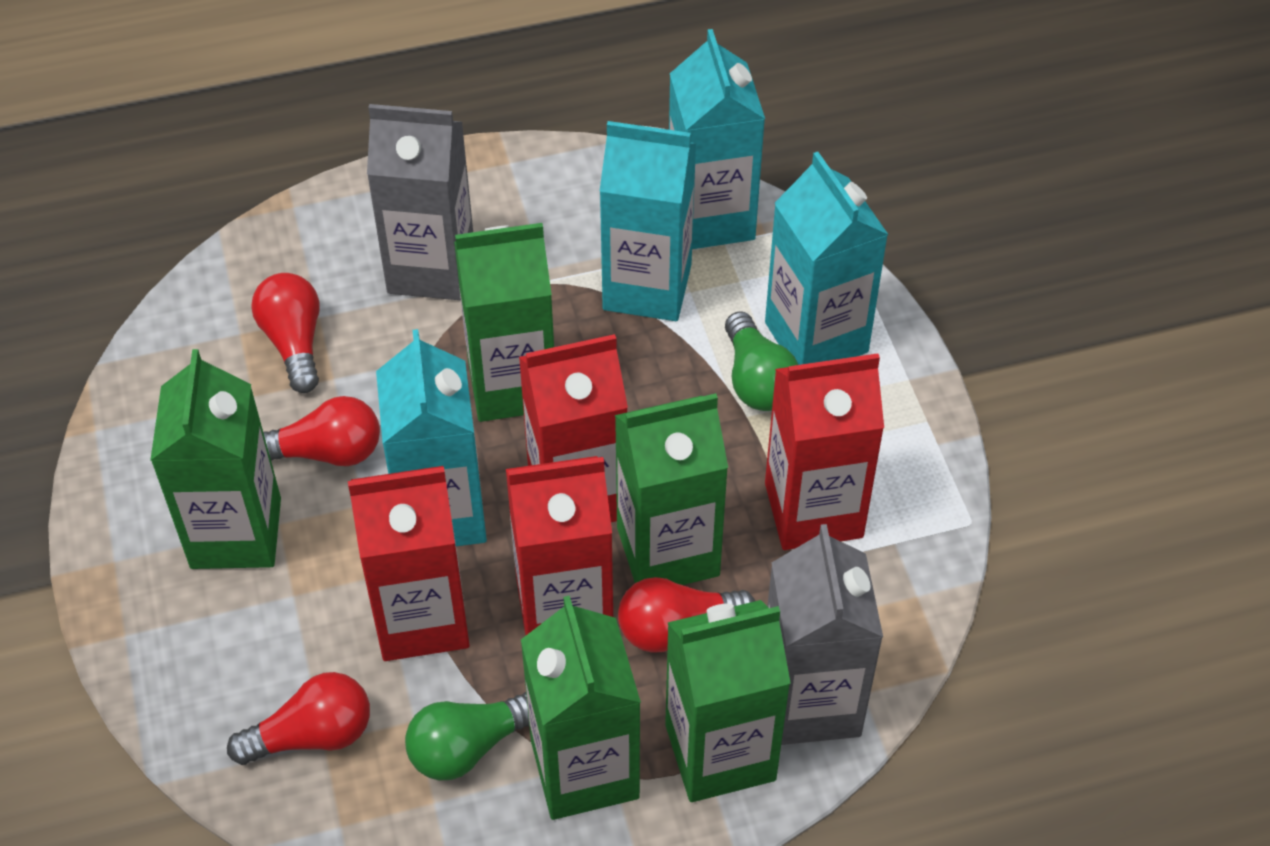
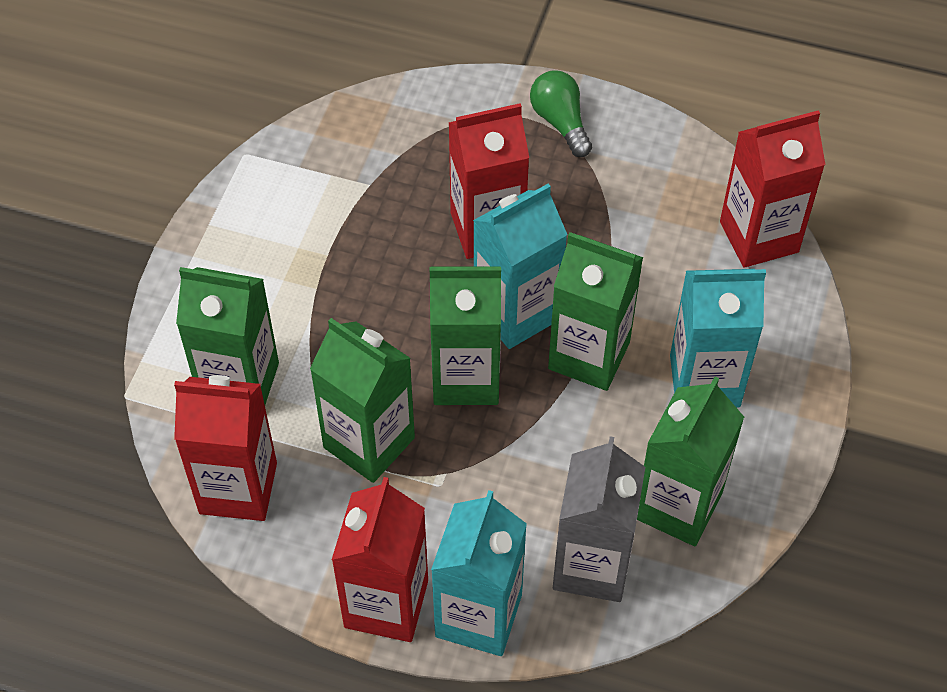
green light bulb: 2 -> 1
grey carton: 2 -> 1
red light bulb: 4 -> 0
turquoise carton: 4 -> 3

